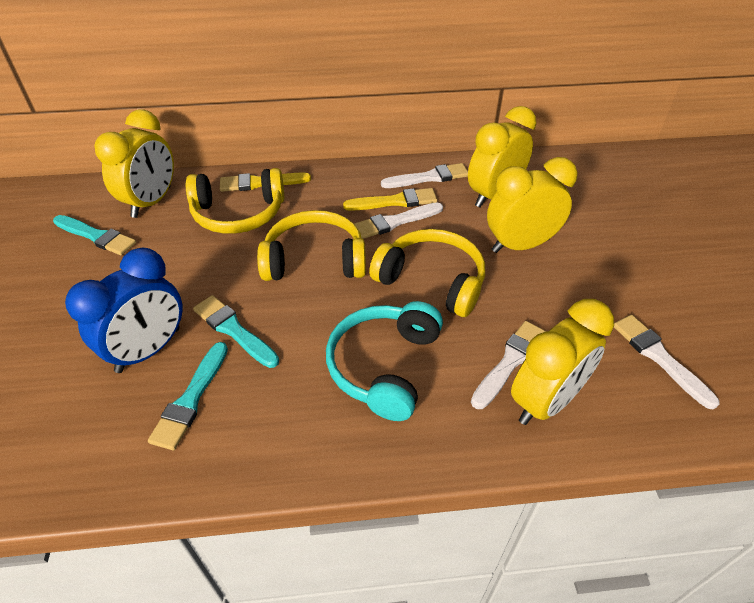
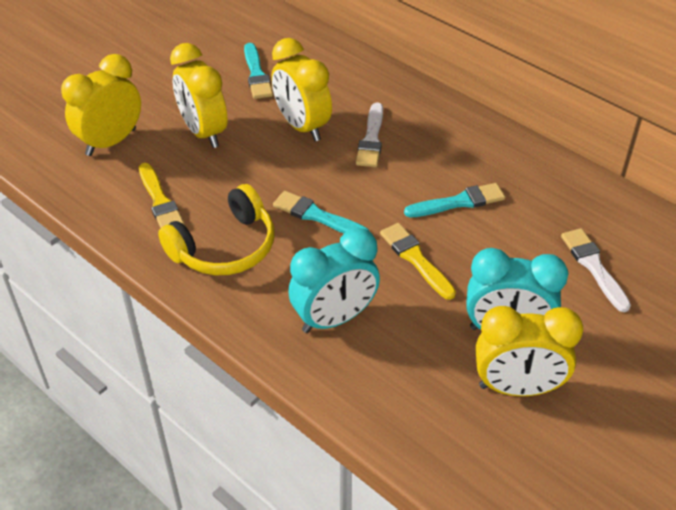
blue clock: 1 -> 0
turquoise clock: 0 -> 2
turquoise headphones: 1 -> 0
white brush: 4 -> 2
yellow headphones: 3 -> 1

